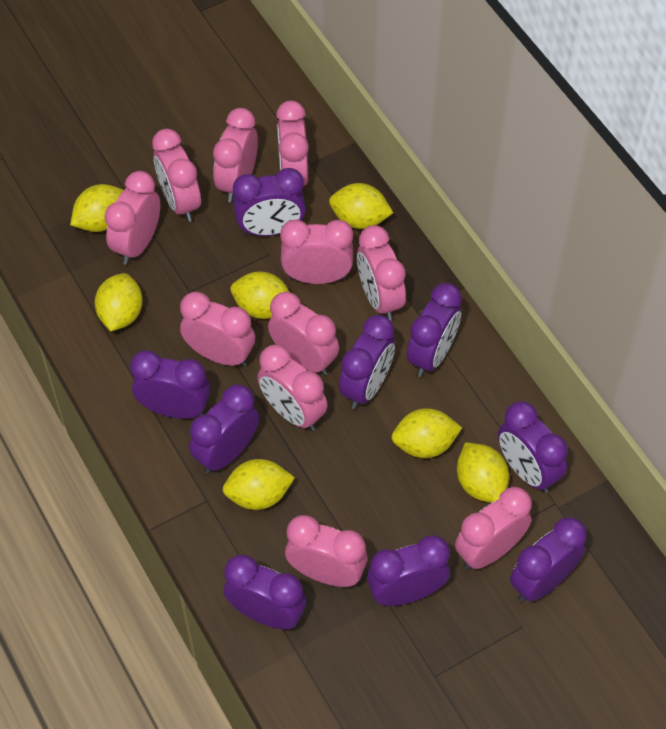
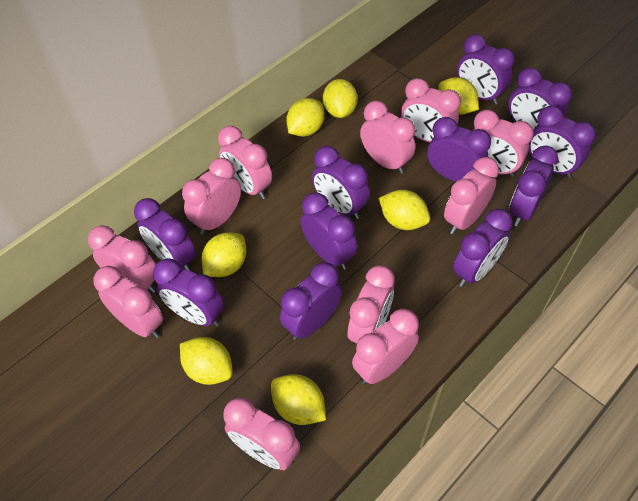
purple clock: 9 -> 11

